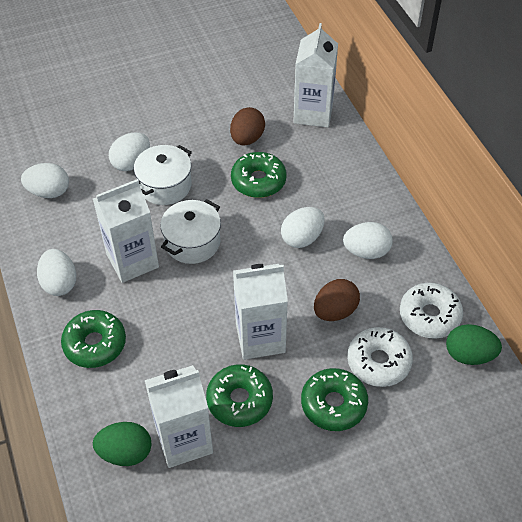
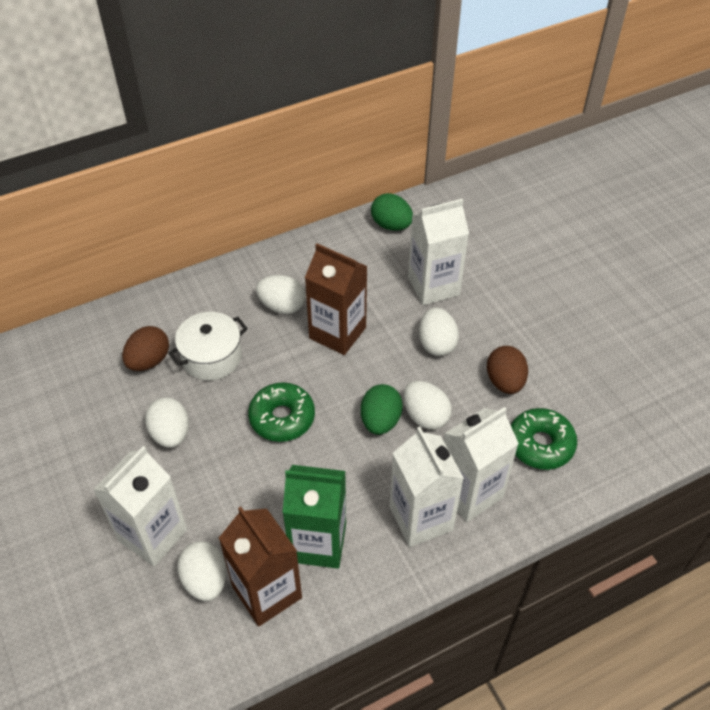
brown carton: 0 -> 2
green carton: 0 -> 1
green donut: 4 -> 2
white donut: 2 -> 0
white pot: 2 -> 1

